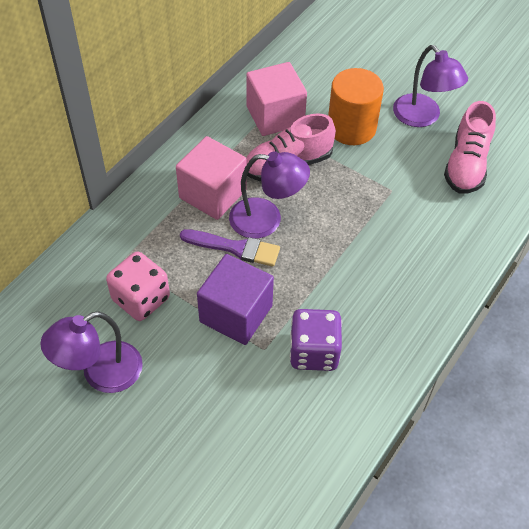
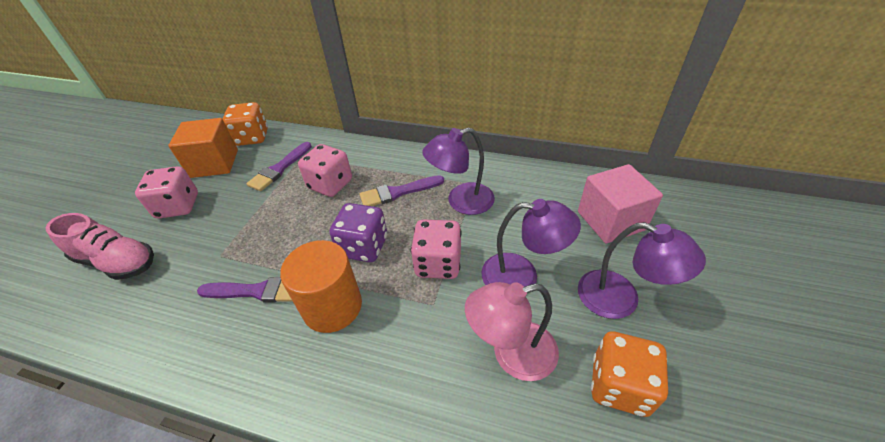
orange cube: 0 -> 1
orange dice: 0 -> 2
pink cube: 2 -> 1
pink dice: 1 -> 3
pink lamp: 0 -> 1
pink shoe: 2 -> 1
purple brush: 1 -> 3
purple cube: 1 -> 0

